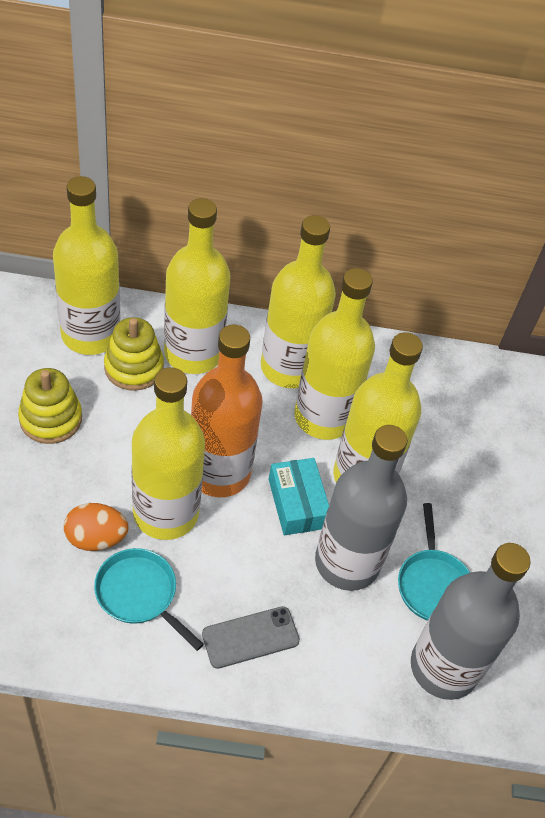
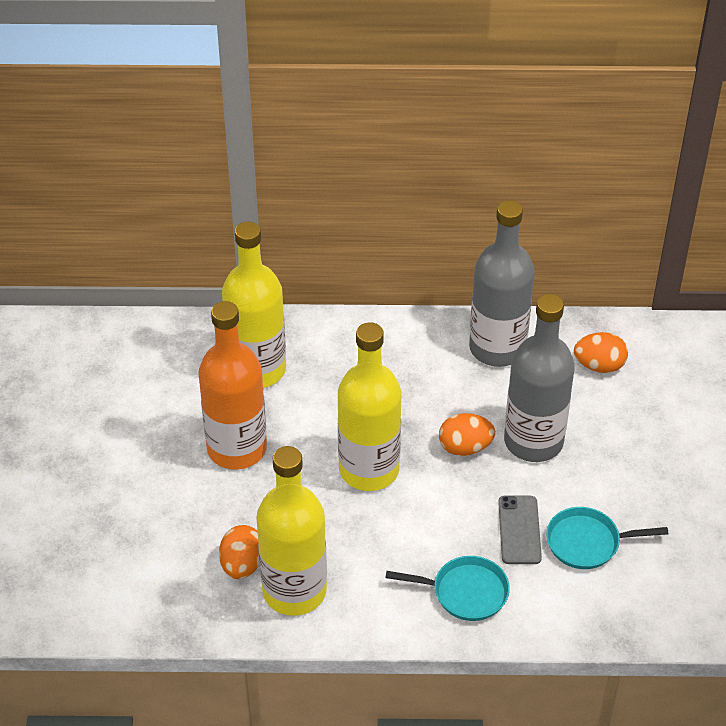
orange egg: 1 -> 3
turquoise box: 1 -> 0
yellow bottle: 6 -> 3
yellow stacking toy: 2 -> 0

